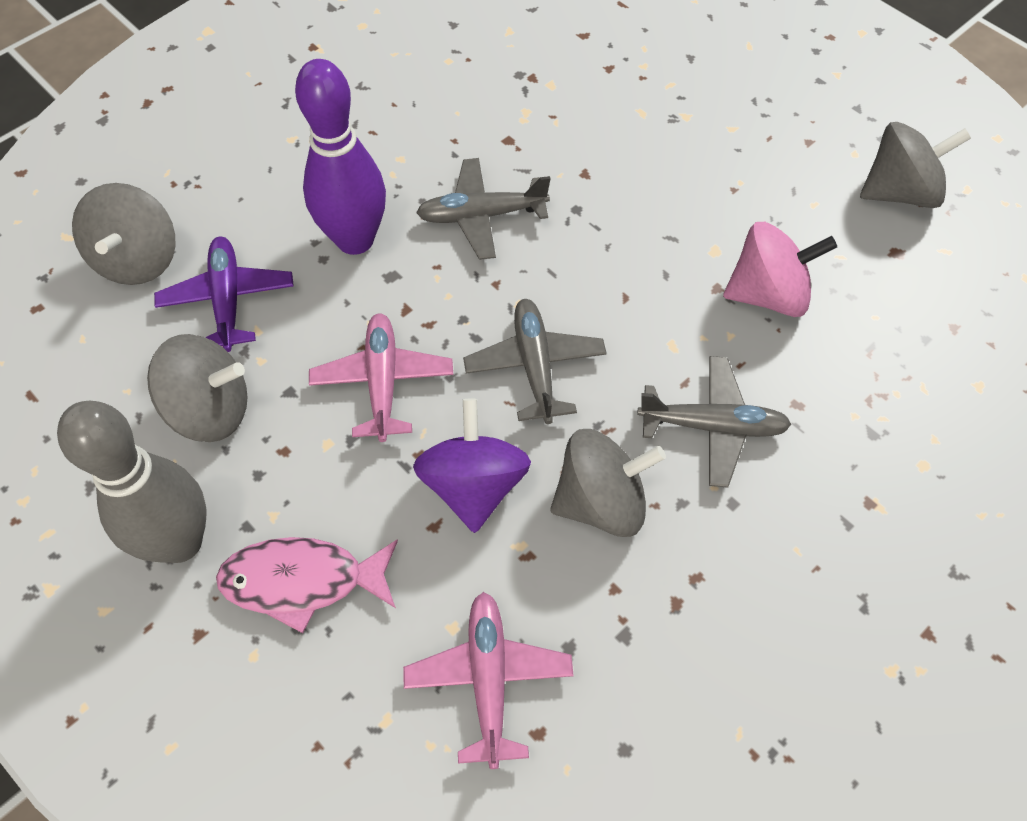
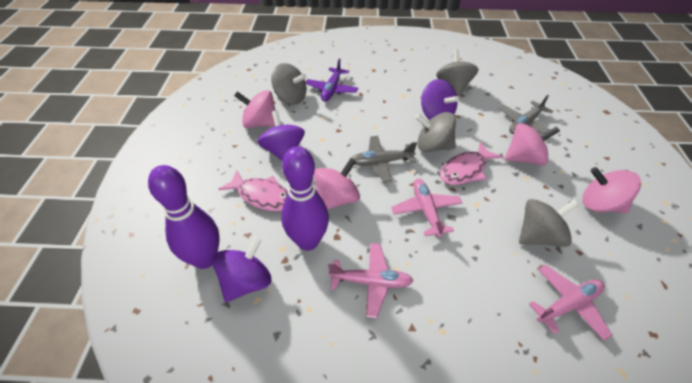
grey bowling pin: 1 -> 0
grey plane: 3 -> 2
pink fish: 1 -> 2
pink plane: 2 -> 3
pink spinning top: 1 -> 4
purple bowling pin: 1 -> 2
purple spinning top: 1 -> 3

